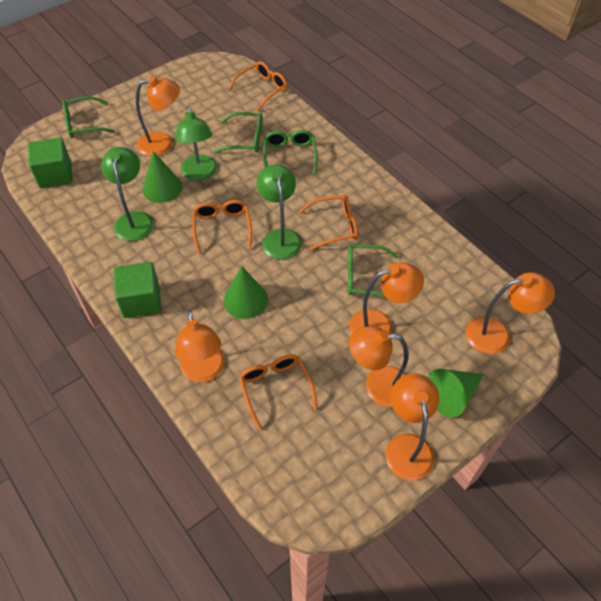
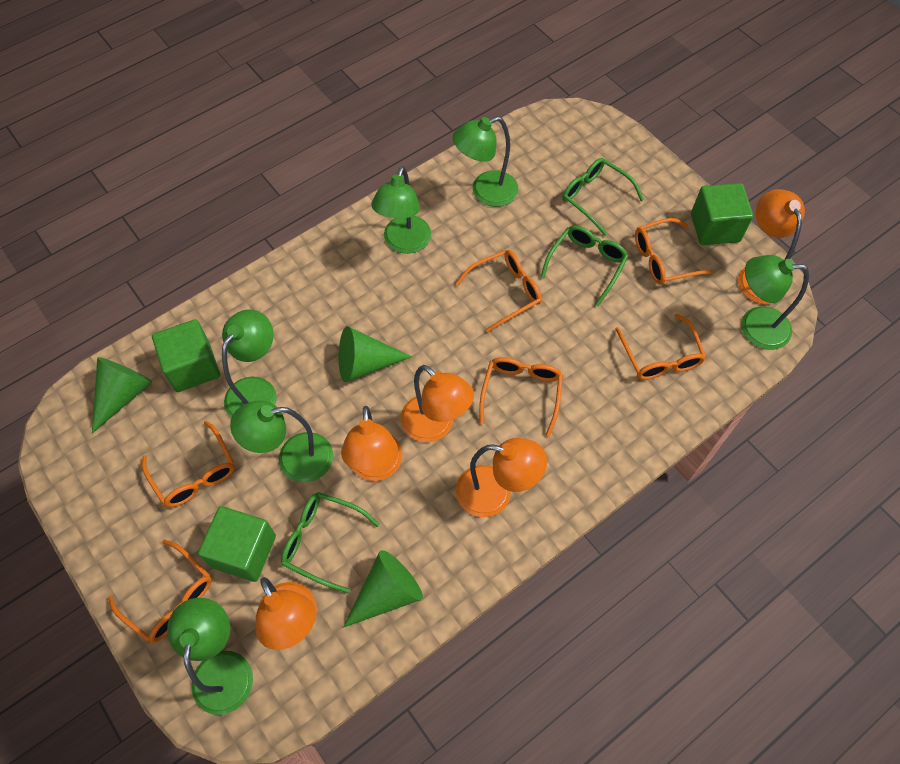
green cube: 2 -> 3
green glasses: 4 -> 3
green lamp: 3 -> 6
orange glasses: 4 -> 6
orange lamp: 6 -> 5

